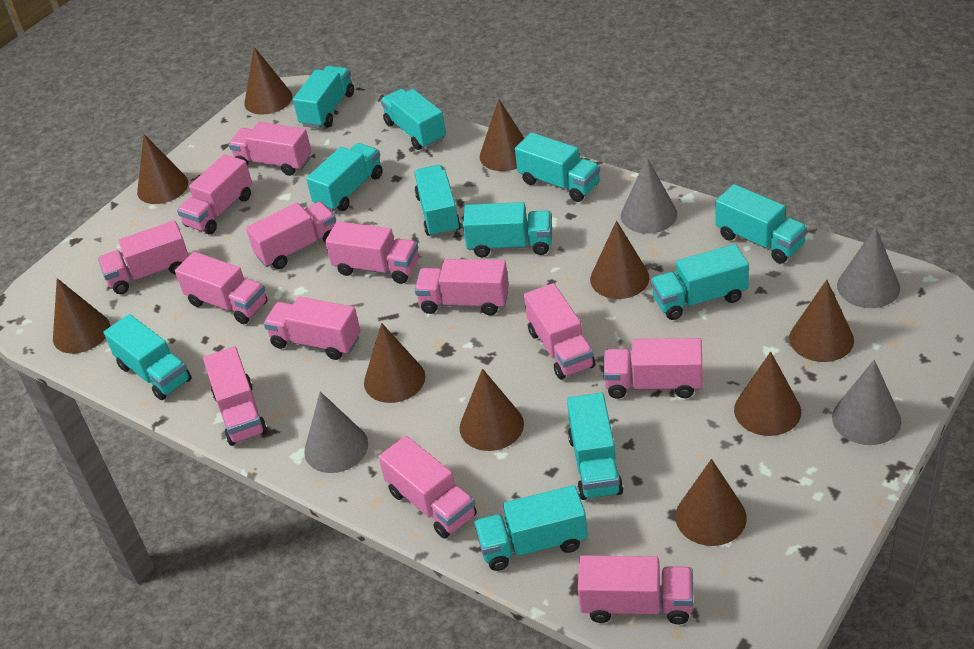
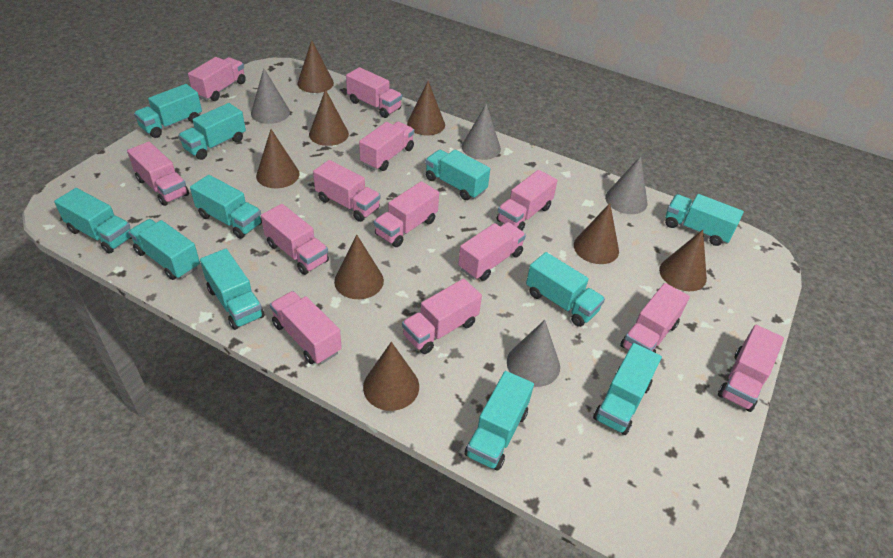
brown cone: 10 -> 8

